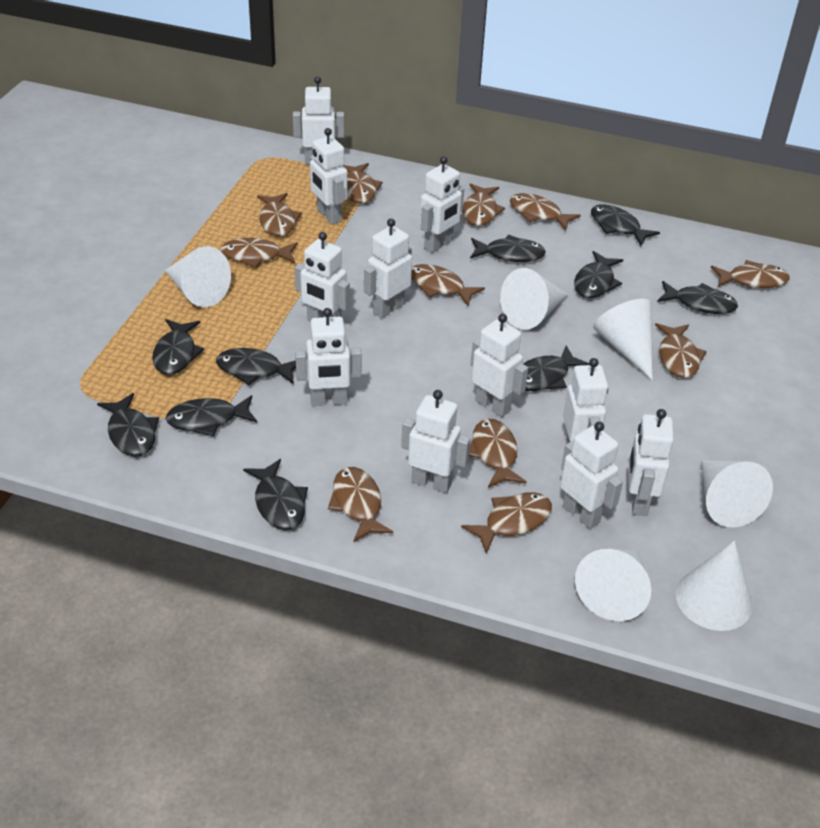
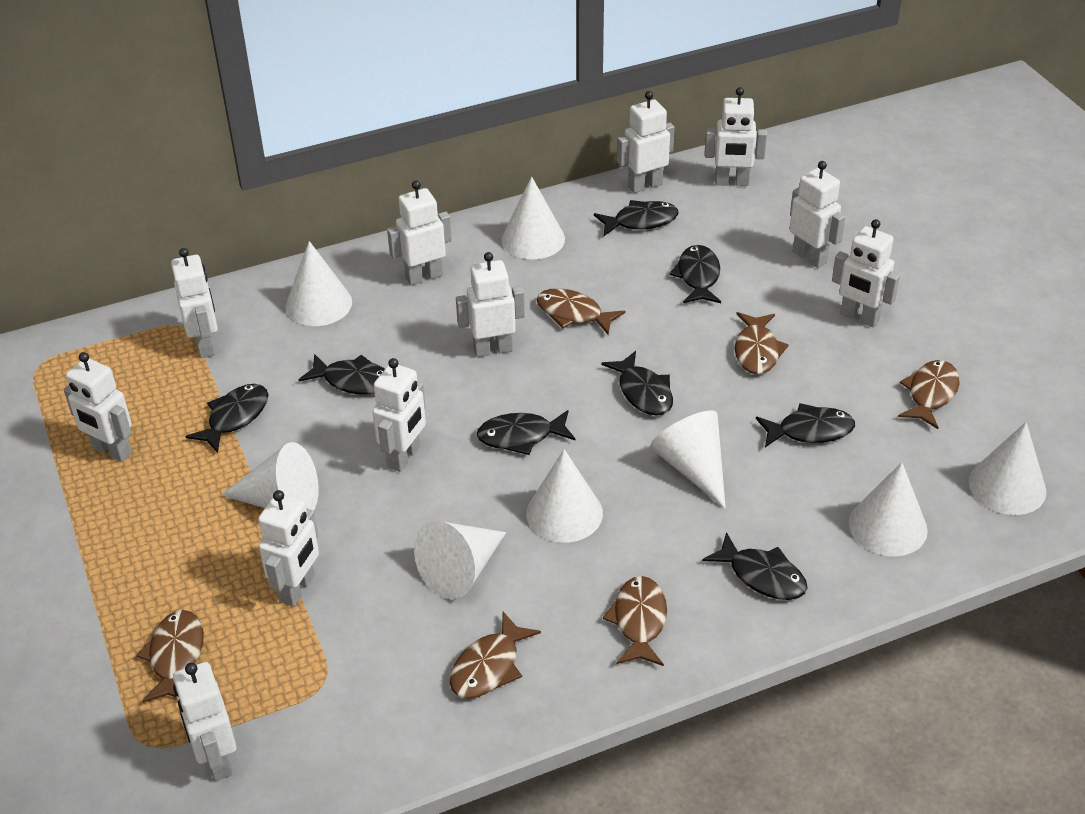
black fish: 10 -> 8
brown fish: 11 -> 6
white cone: 6 -> 8

